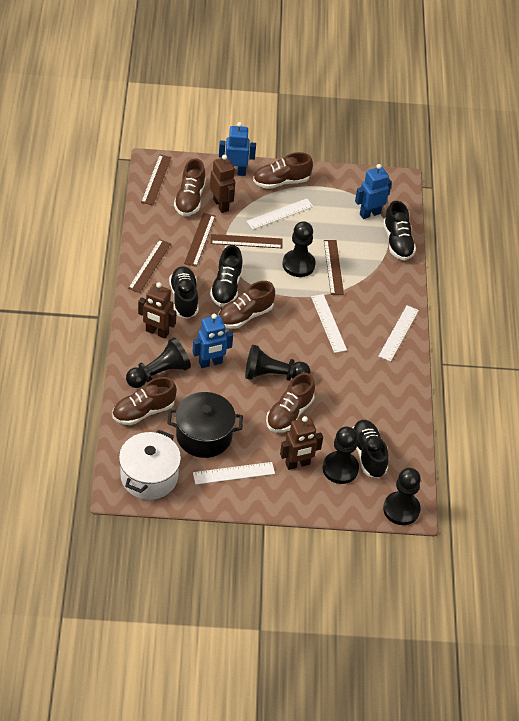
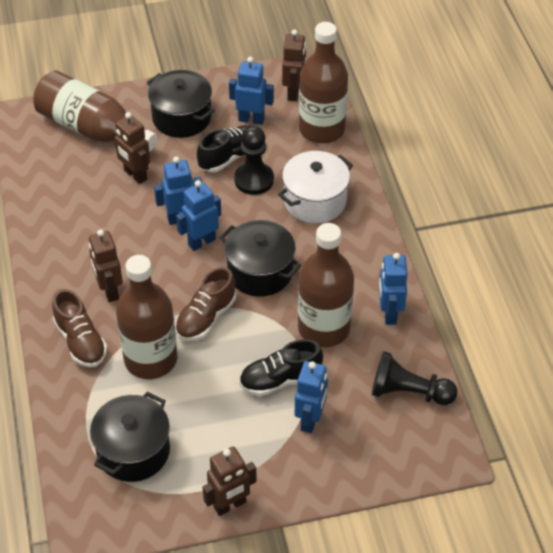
black pawn: 5 -> 2
black pot: 1 -> 3
black shoe: 4 -> 2
blue robot: 3 -> 5
brown bottle: 0 -> 4
brown robot: 3 -> 4
brown ruler: 5 -> 0
brown shoe: 5 -> 2
white ruler: 4 -> 0

